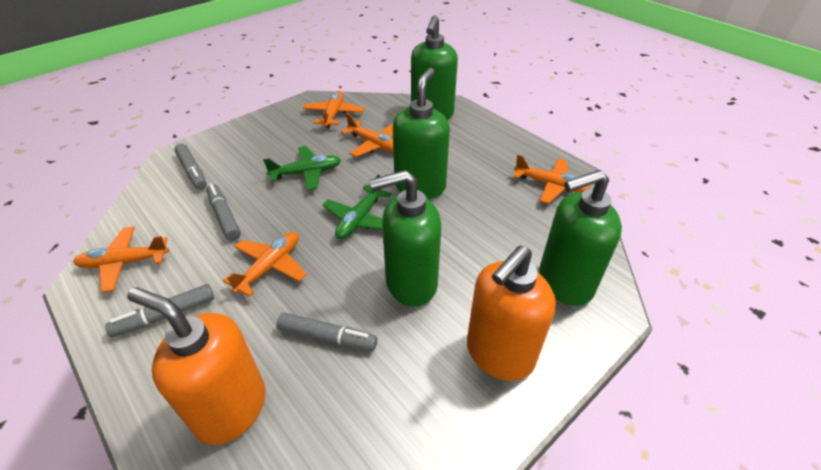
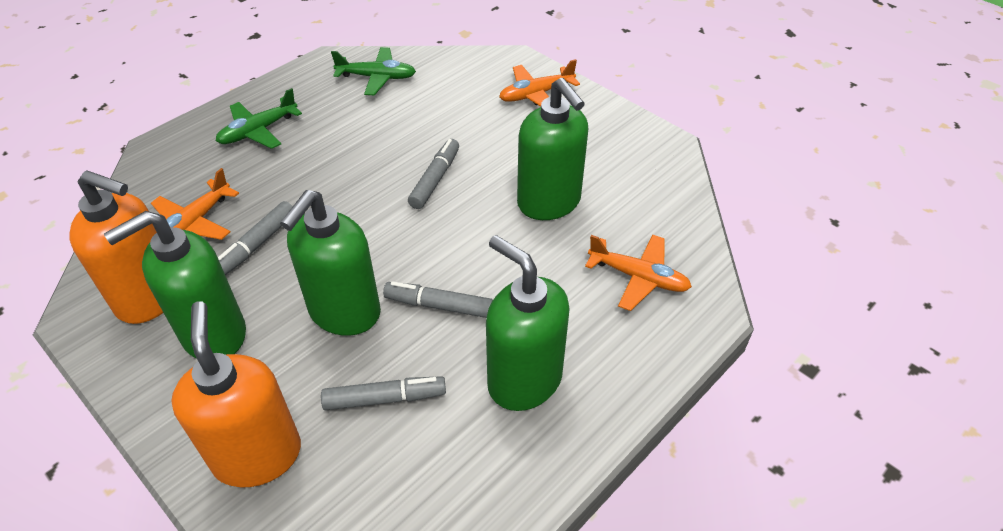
orange plane: 5 -> 3

